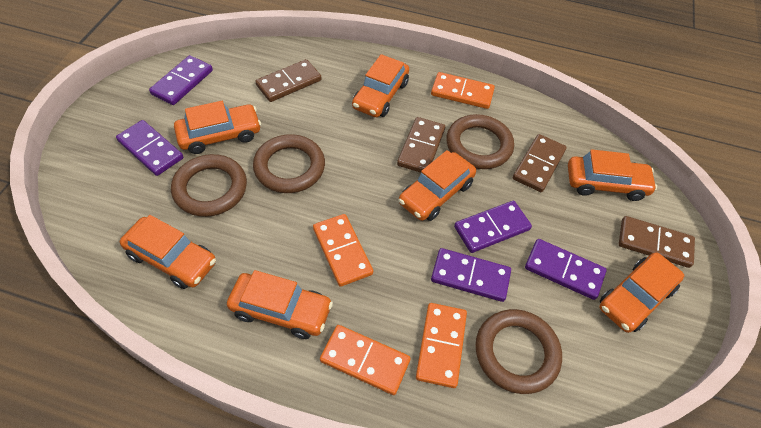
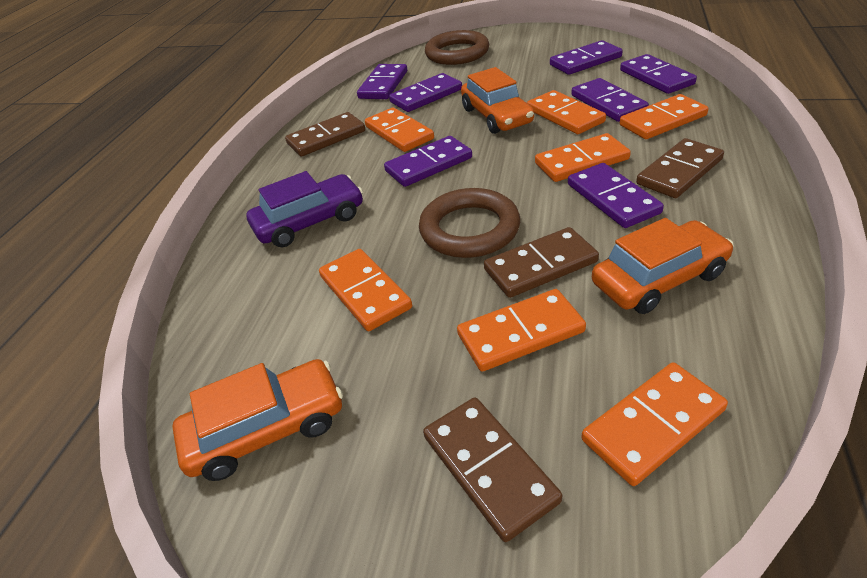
brown ring: 4 -> 2
orange car: 7 -> 3
orange domino: 4 -> 7
purple car: 0 -> 1
purple domino: 5 -> 7

